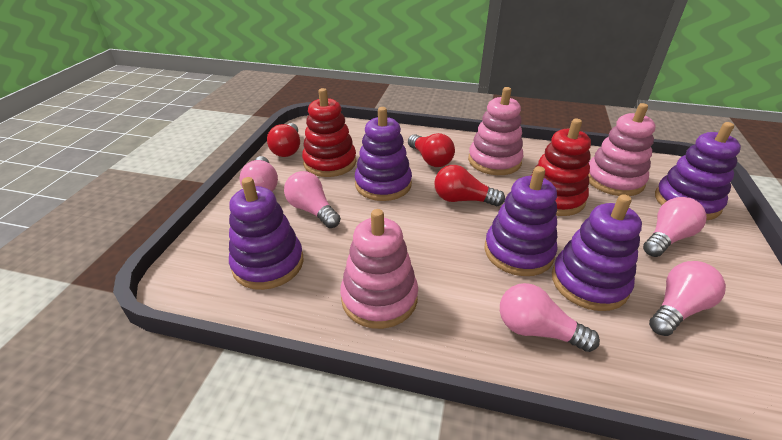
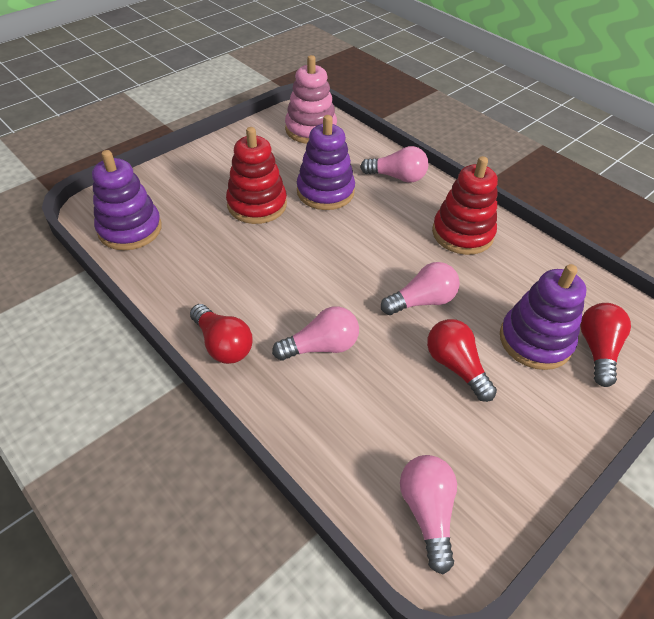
pink light bulb: 5 -> 4
pink stacking toy: 3 -> 1
purple stacking toy: 5 -> 3

